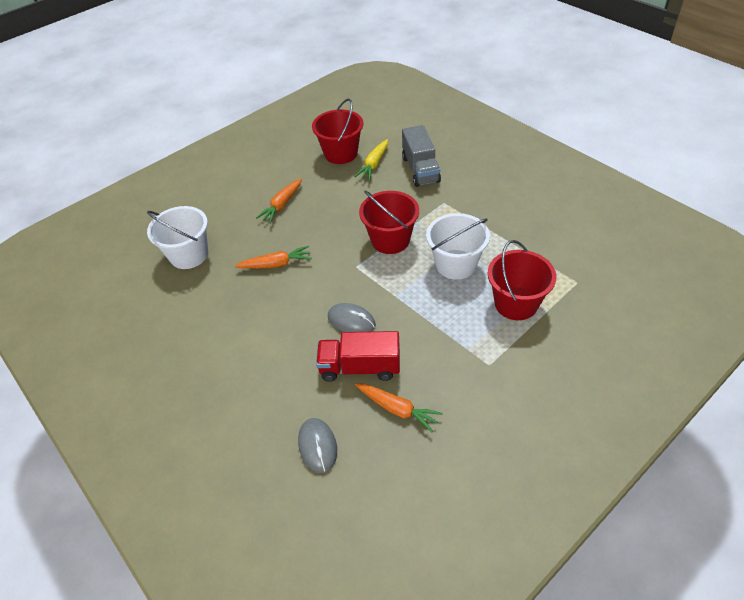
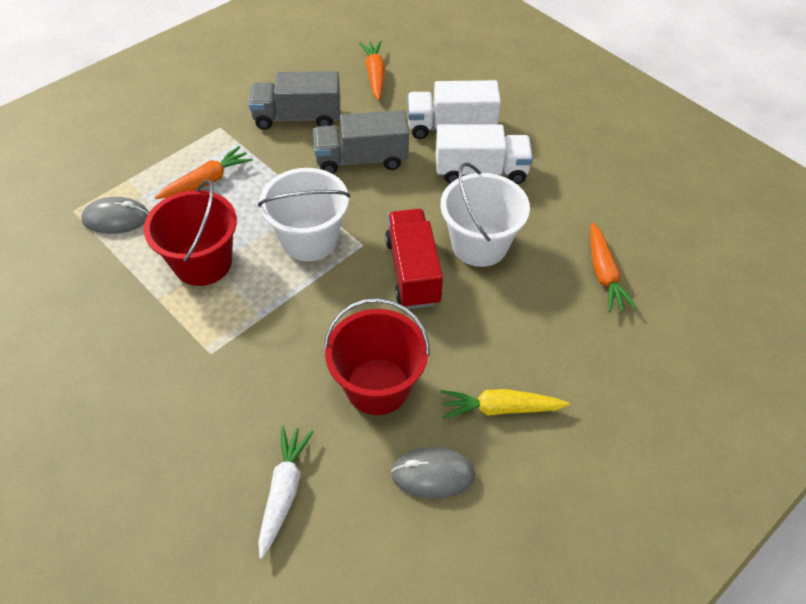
grey truck: 1 -> 2
red bucket: 3 -> 2
white carrot: 0 -> 1
white truck: 0 -> 2

